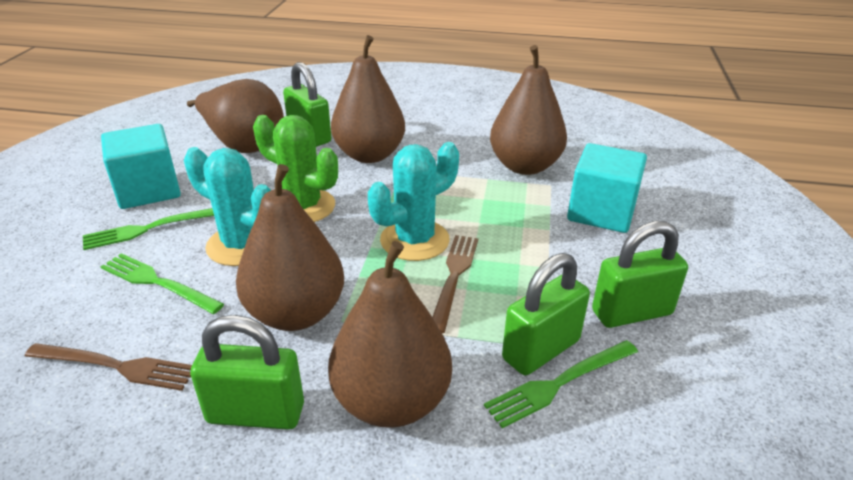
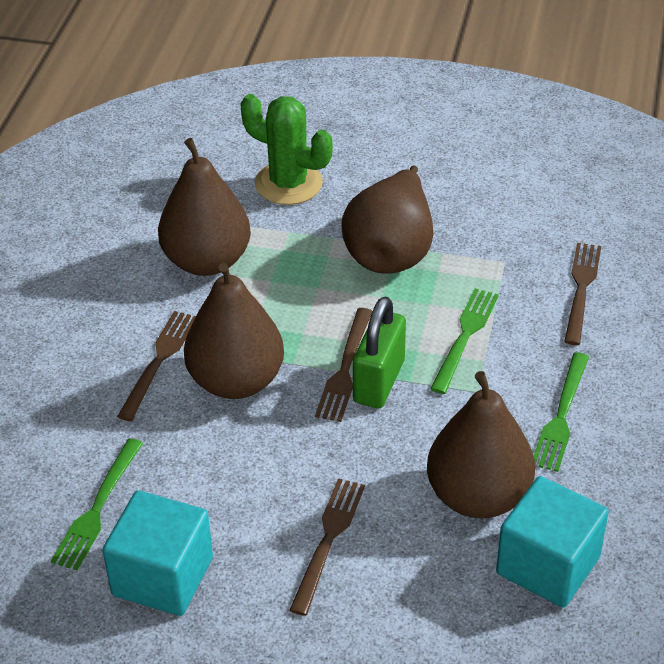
brown fork: 2 -> 4
brown pear: 5 -> 4
green padlock: 4 -> 1
turquoise cactus: 2 -> 0

